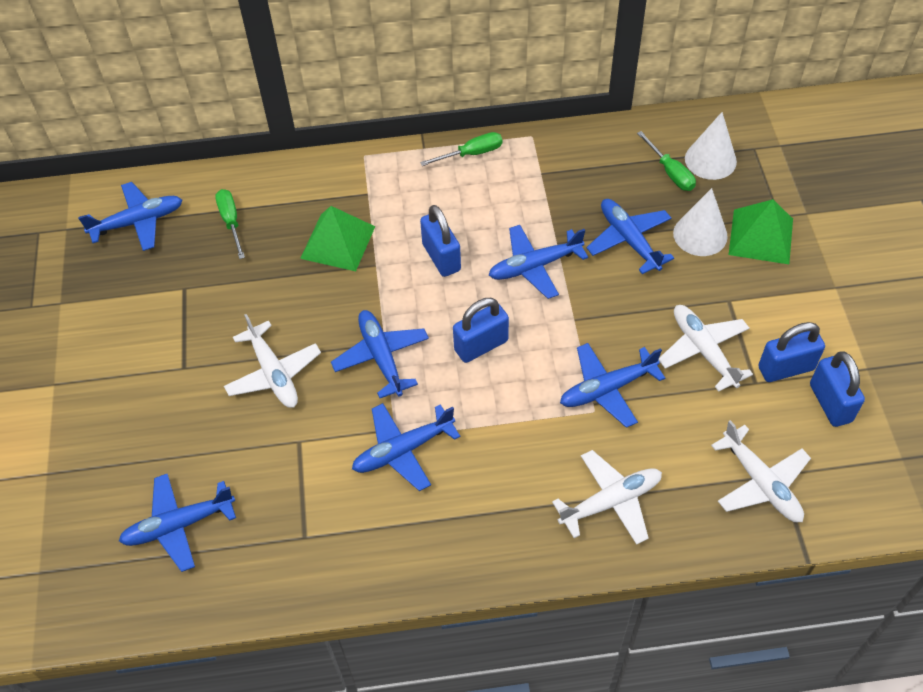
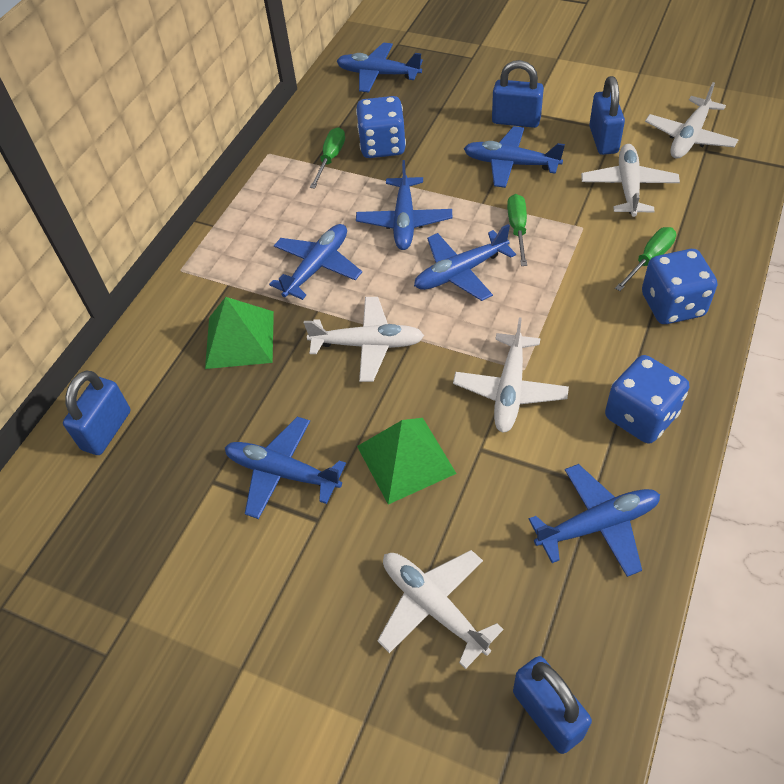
blue dice: 0 -> 3
white cone: 2 -> 0
white plane: 4 -> 5

